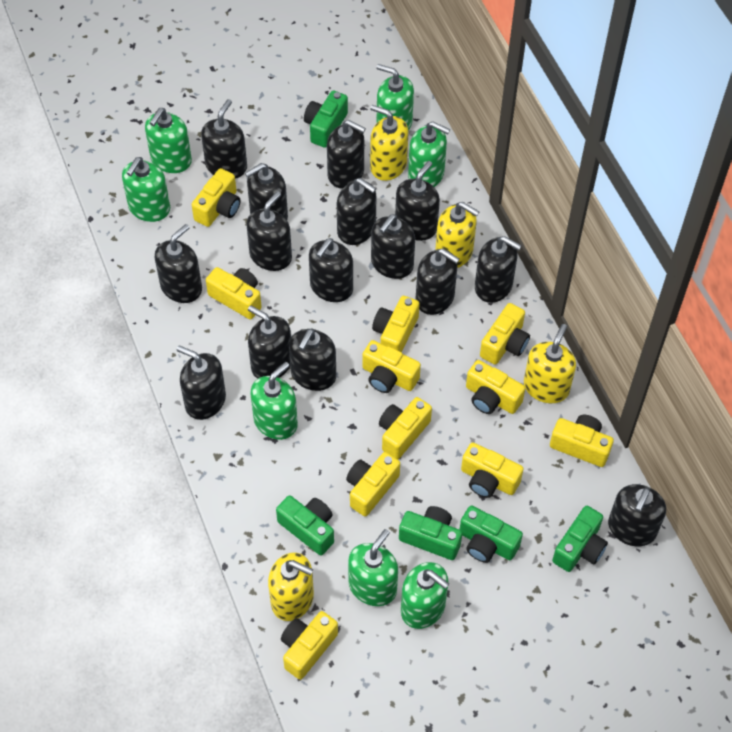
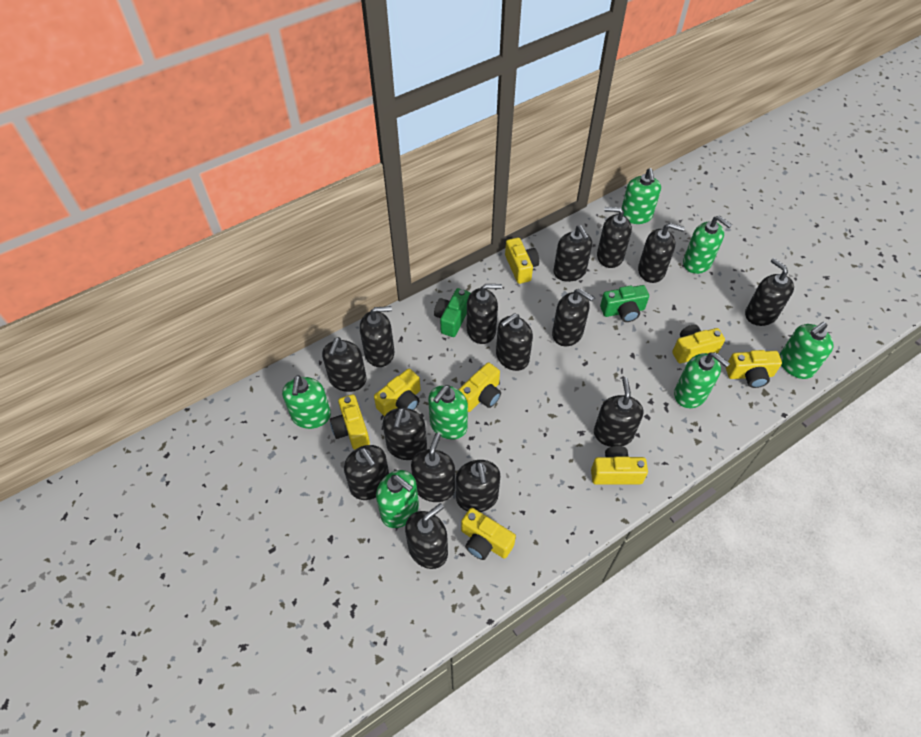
green camera: 5 -> 2
yellow camera: 11 -> 8
yellow soap dispenser: 4 -> 0

